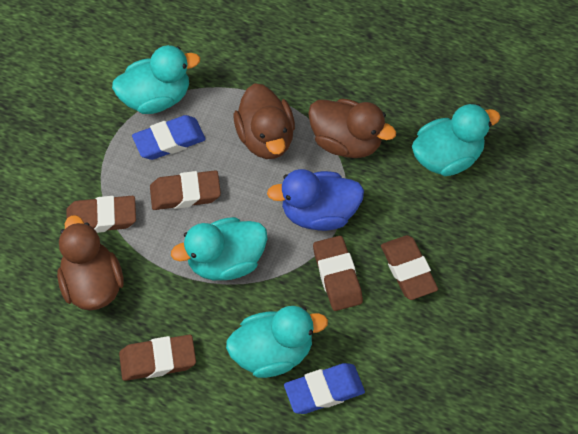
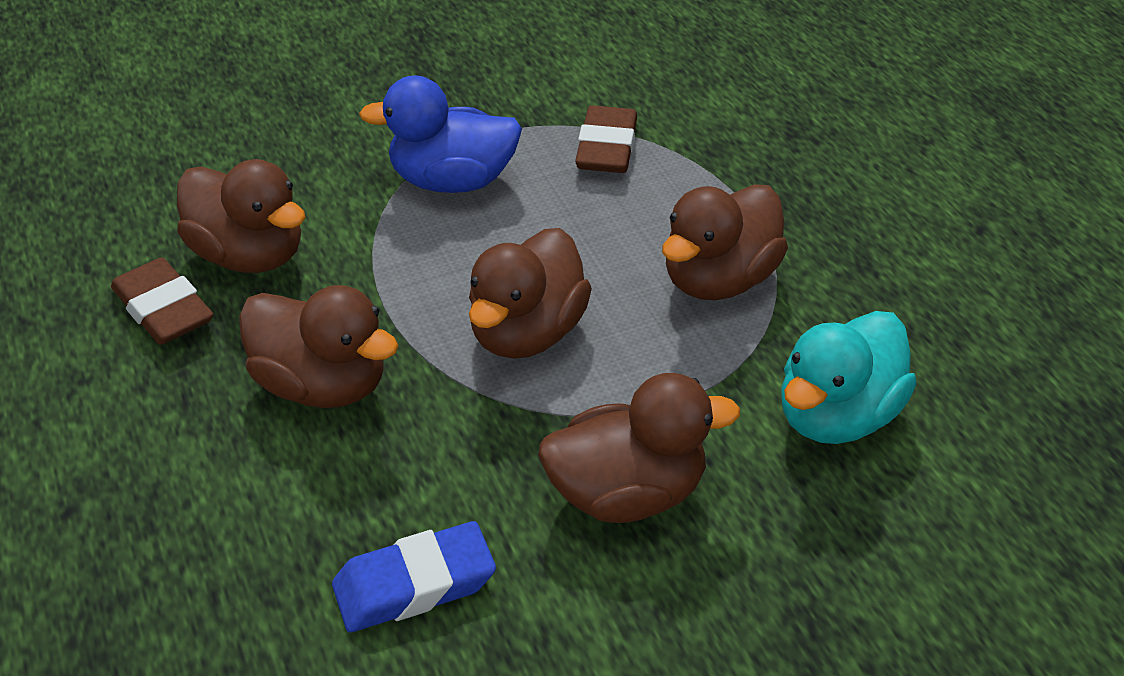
blue eraser: 2 -> 1
brown duck: 3 -> 5
brown eraser: 5 -> 2
turquoise duck: 4 -> 1

